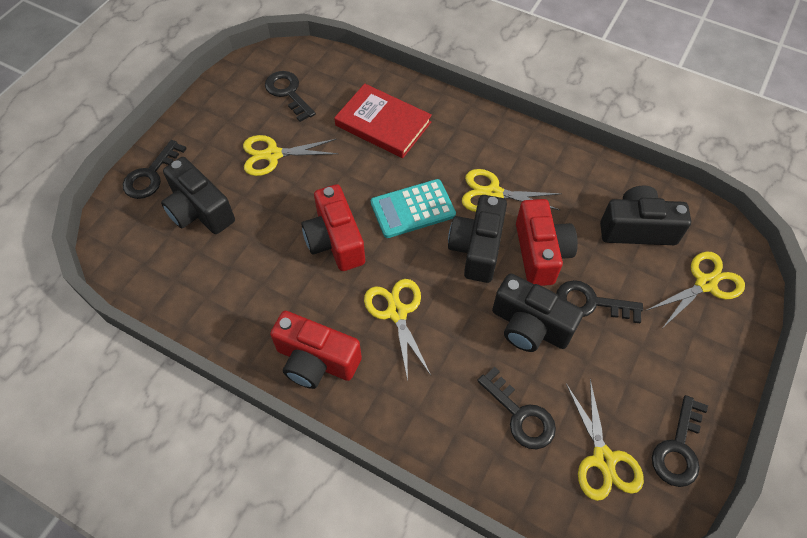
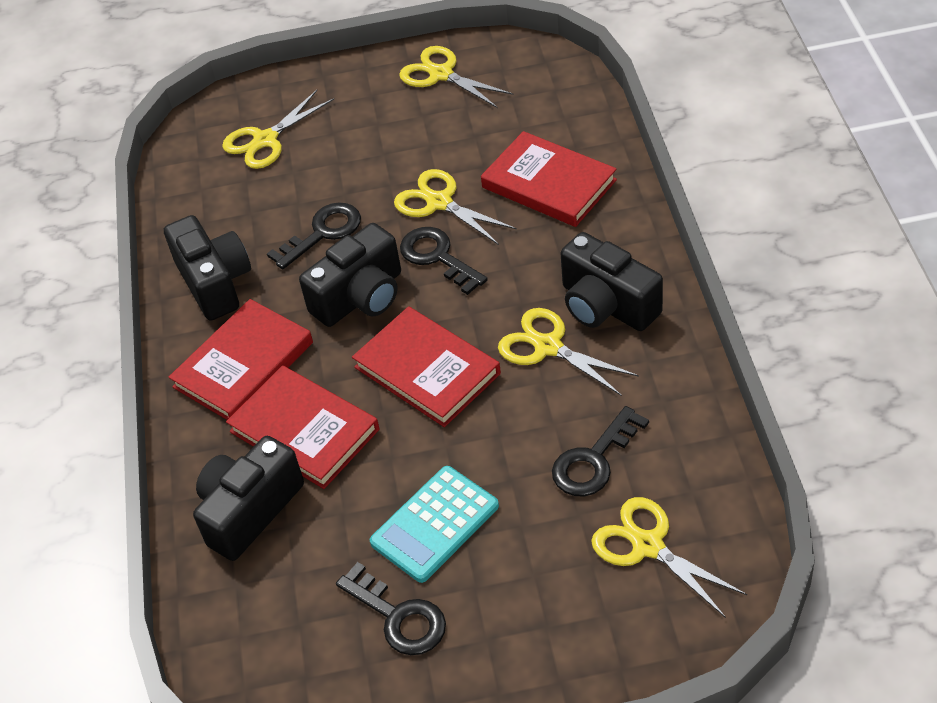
black key: 5 -> 4
red book: 1 -> 4
red camera: 3 -> 0

